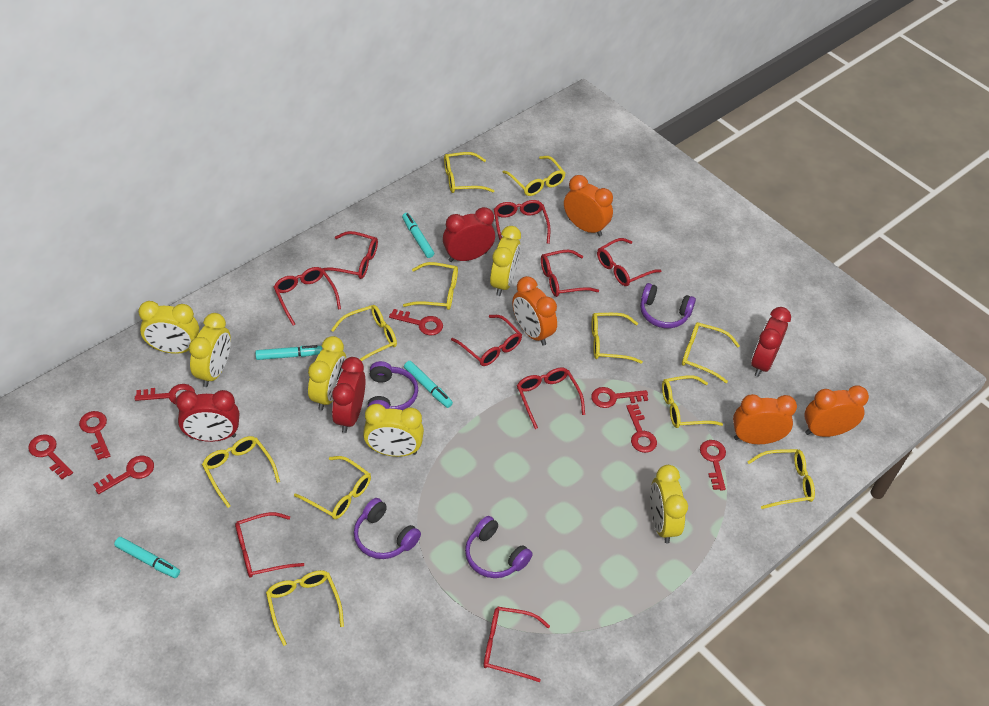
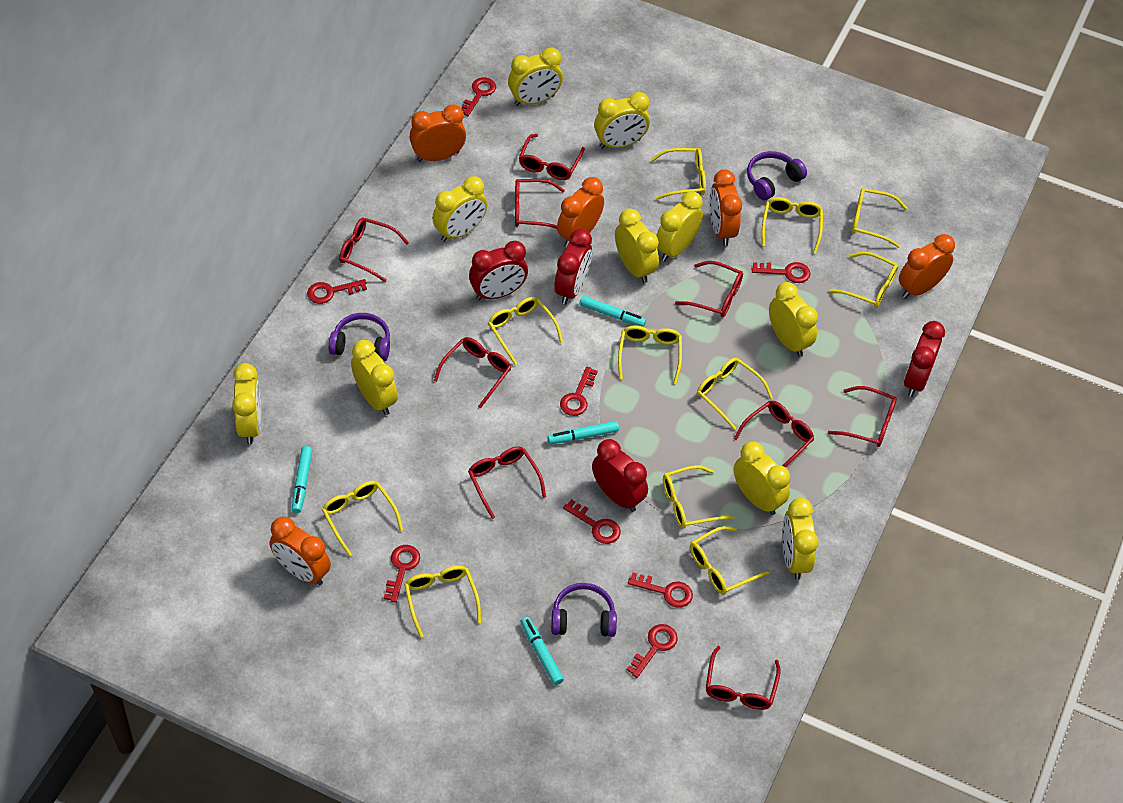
orange clock: 4 -> 5
purple headphones: 4 -> 3
yellow clock: 6 -> 10

